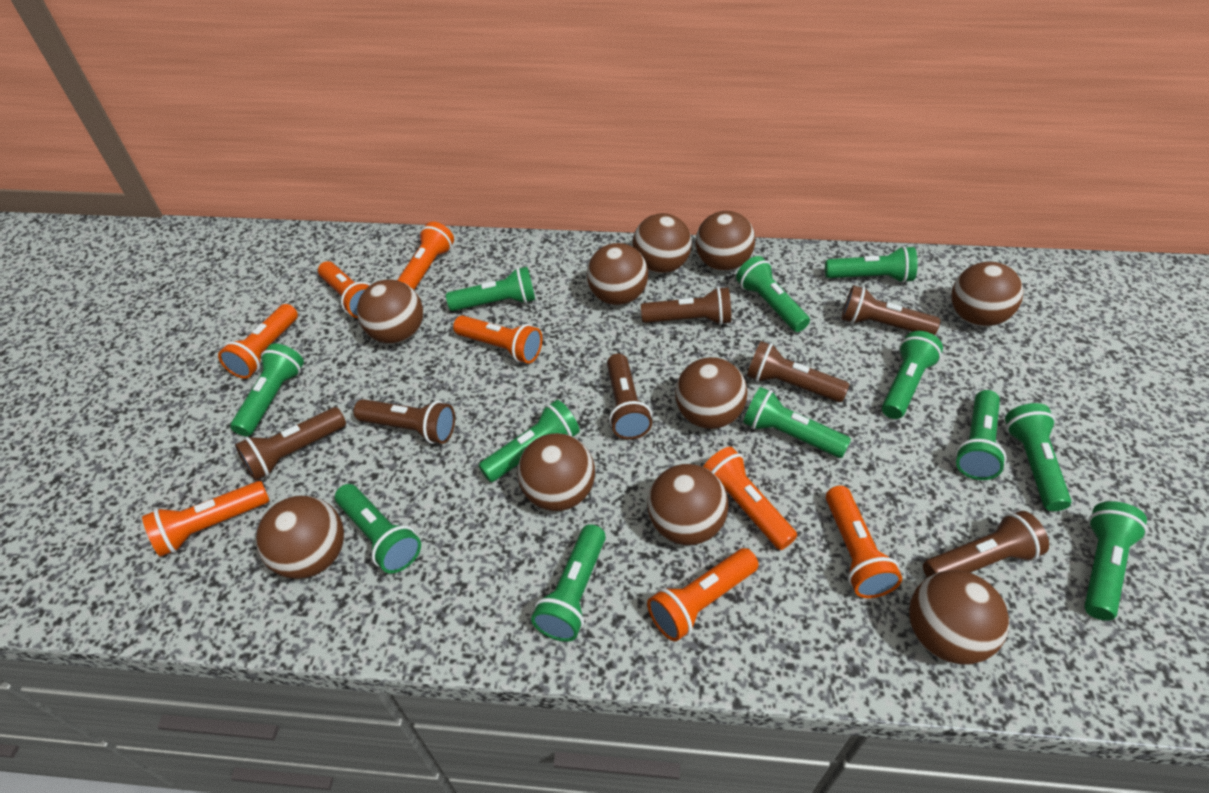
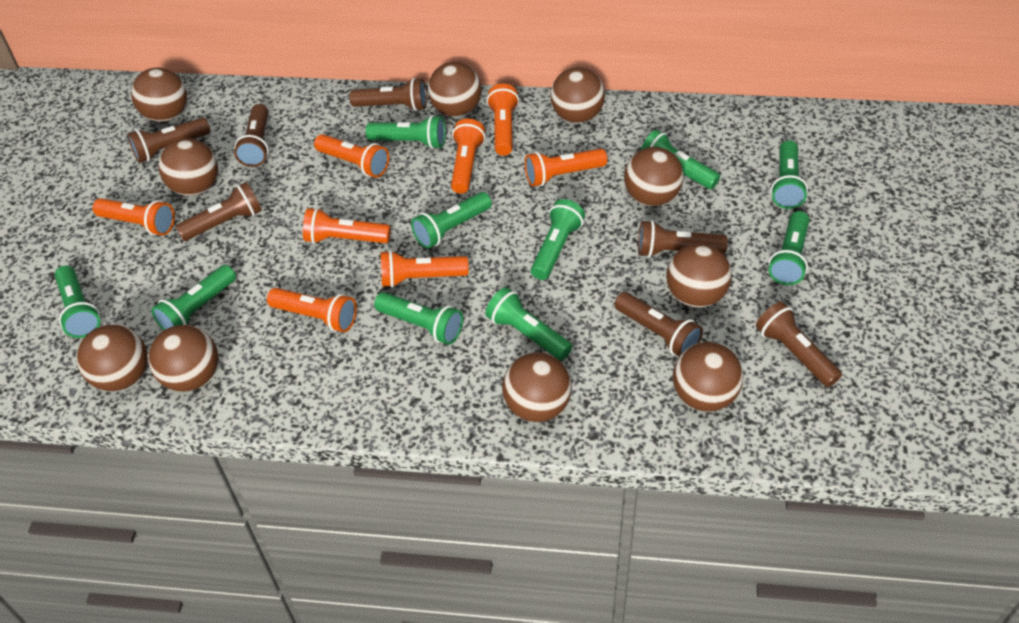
green flashlight: 12 -> 10

